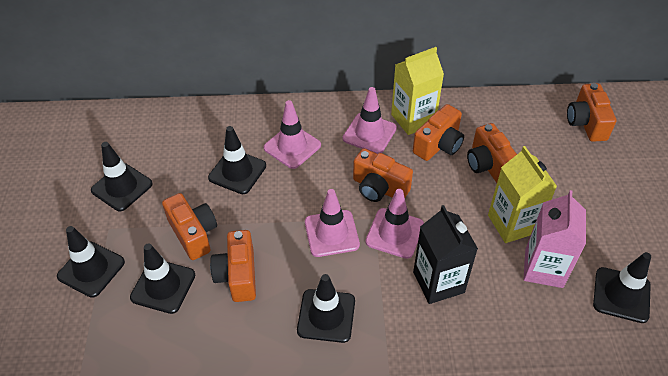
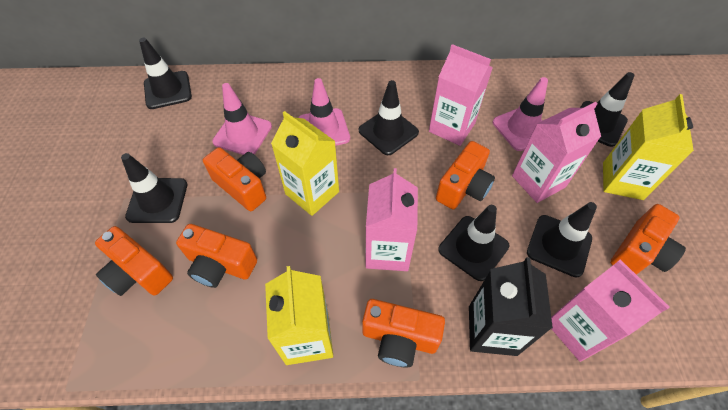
pink carton: 1 -> 4
pink traffic cone: 4 -> 3
yellow carton: 2 -> 3

